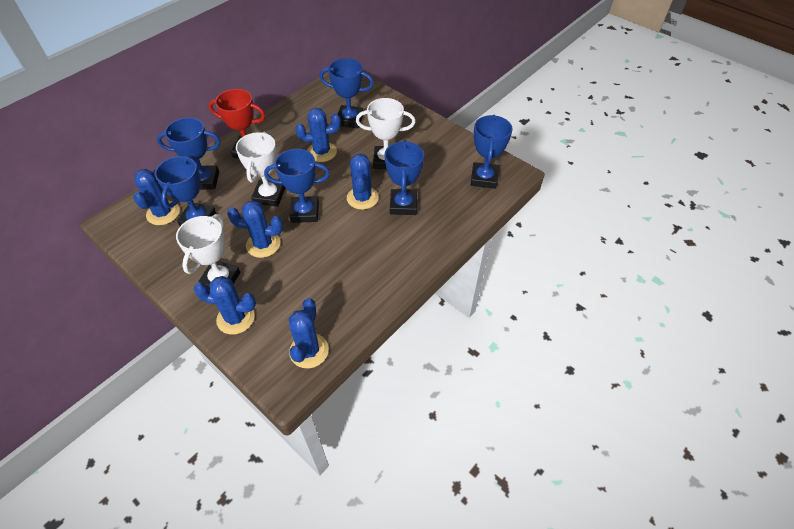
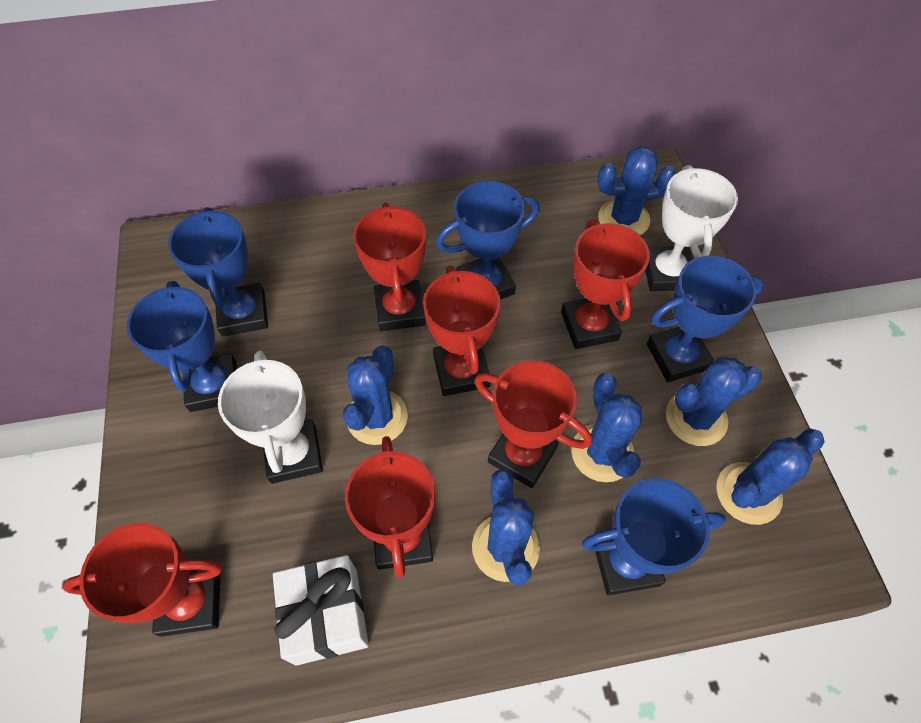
blue trophy: 6 -> 5
red trophy: 1 -> 6
white gift: 0 -> 1
white trophy: 3 -> 2

